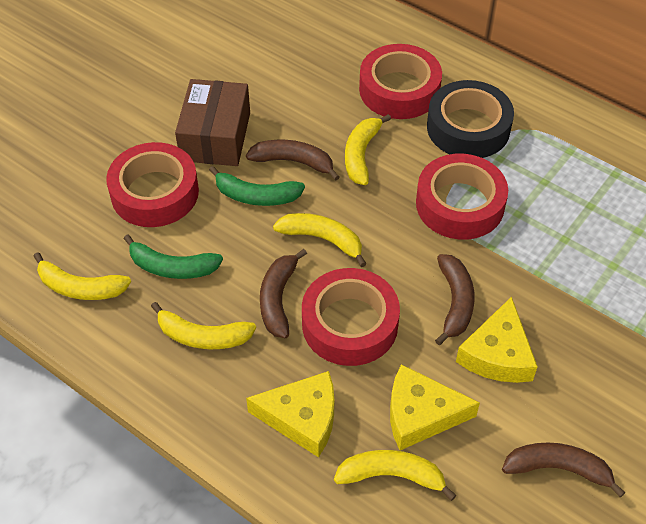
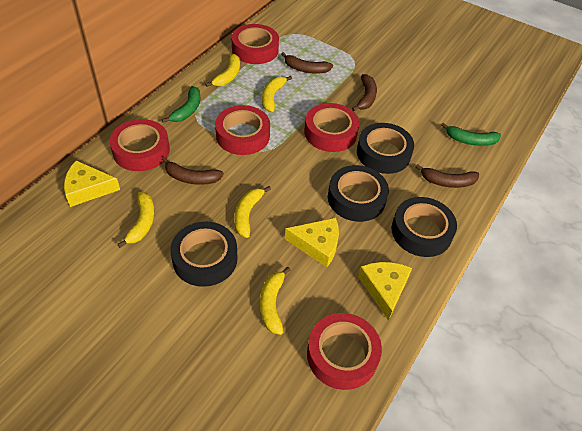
black tape: 1 -> 4
brown box: 1 -> 0
red tape: 4 -> 5

